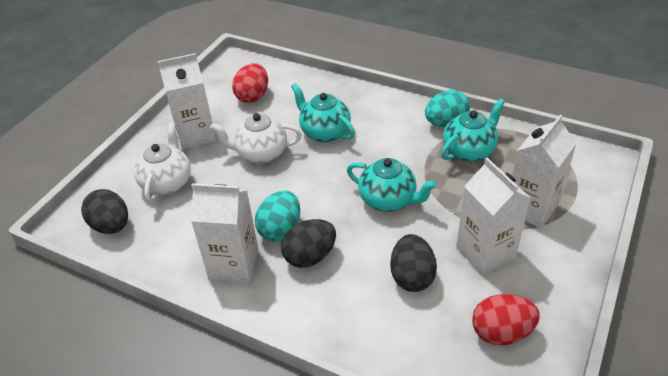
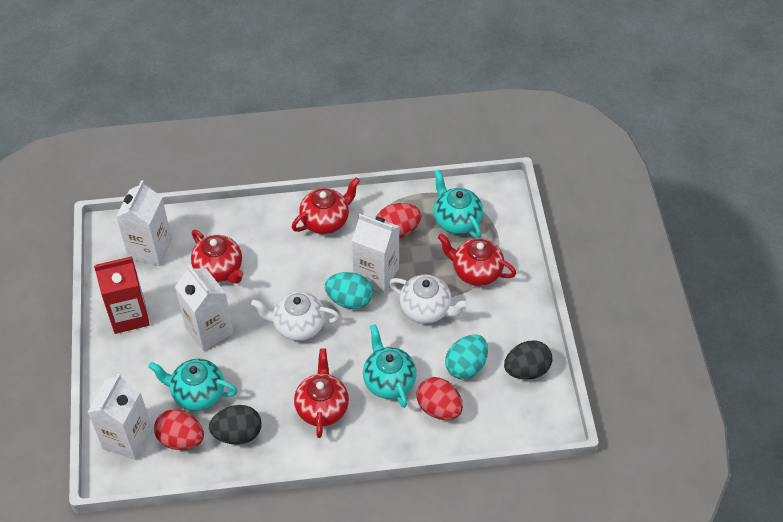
black egg: 3 -> 2
red carton: 0 -> 1
red egg: 2 -> 3
red teapot: 0 -> 4

